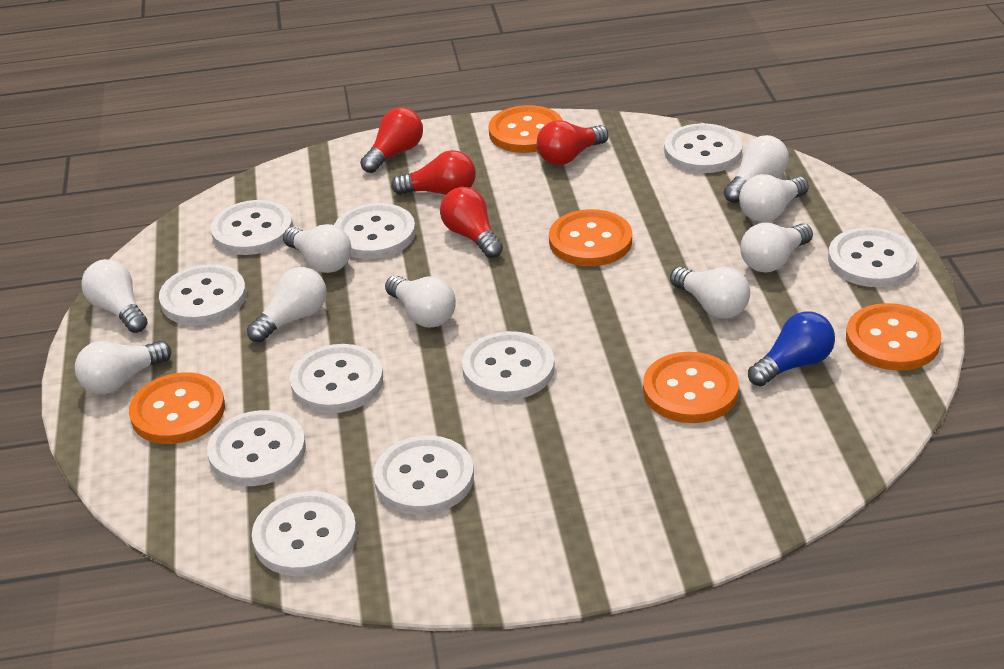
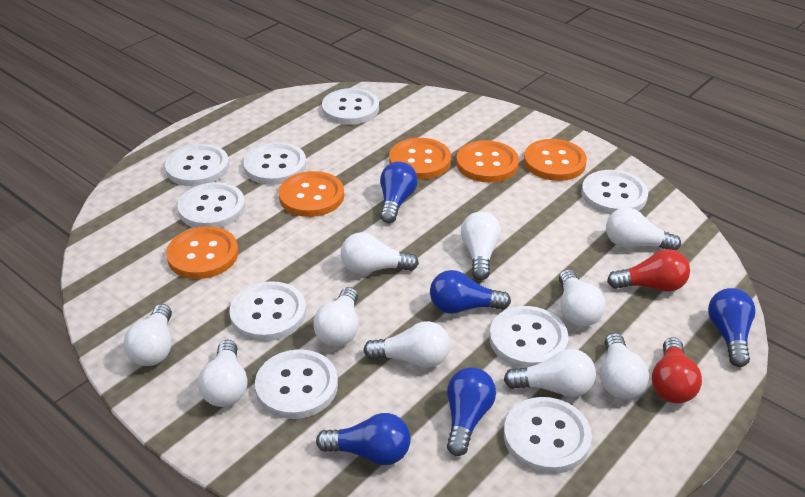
blue light bulb: 1 -> 5
red light bulb: 4 -> 2
white button: 10 -> 9
white light bulb: 9 -> 10

